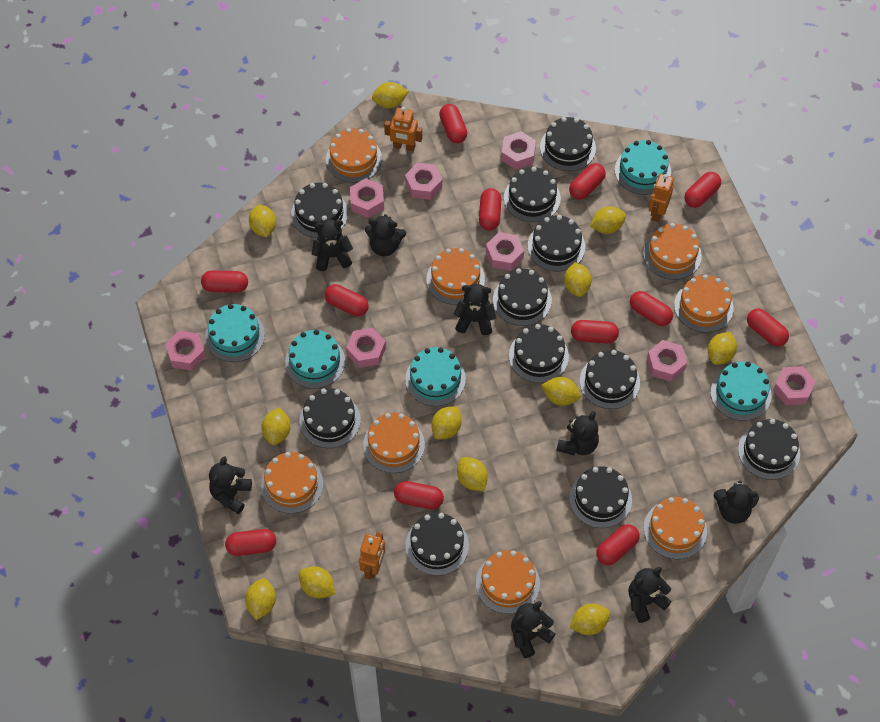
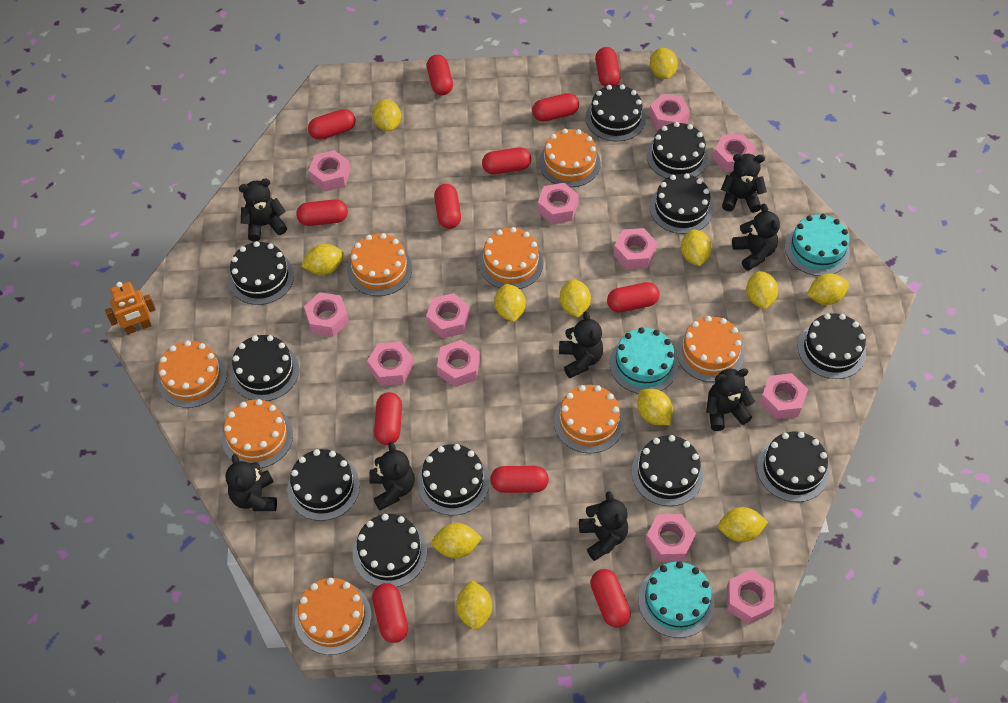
orange robot: 3 -> 1
pink nut: 8 -> 12
turquoise cake: 5 -> 3

